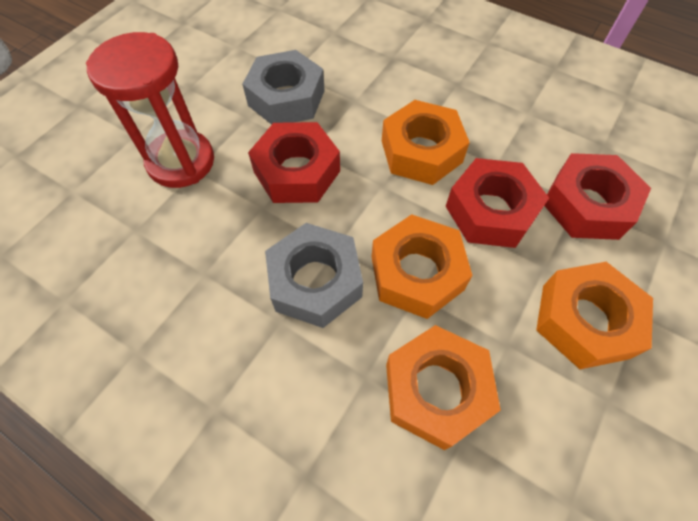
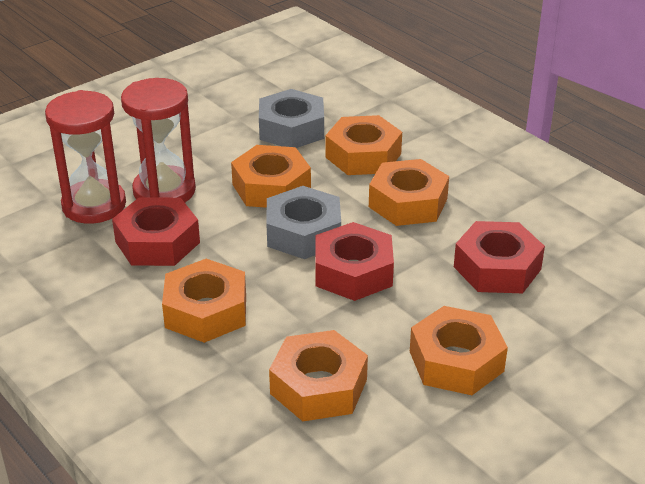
orange nut: 4 -> 6
red hourglass: 1 -> 2

